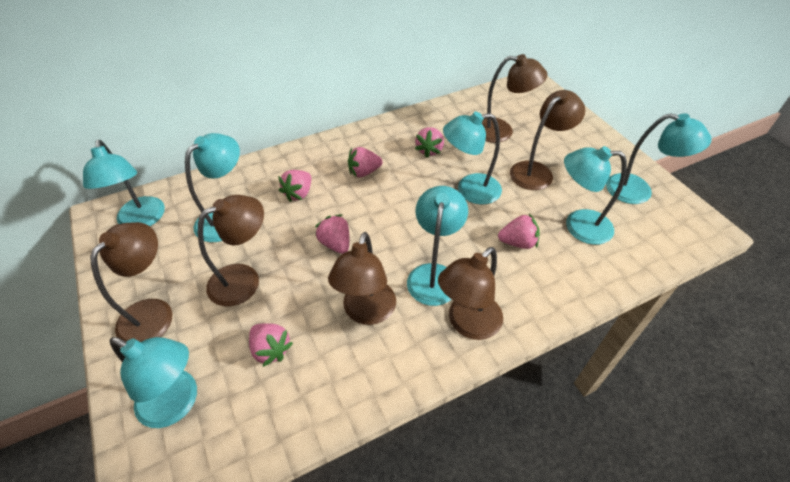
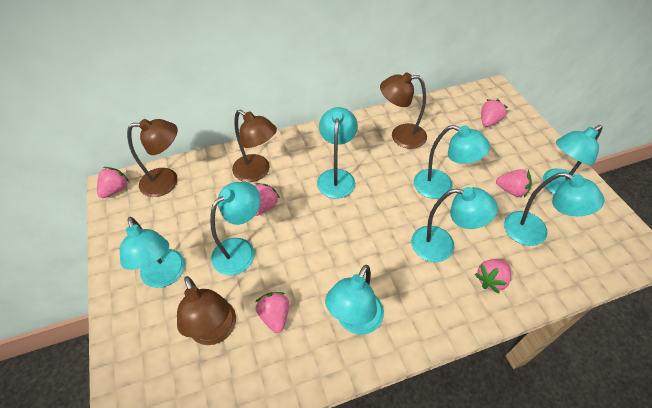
brown lamp: 6 -> 4
turquoise lamp: 7 -> 8

